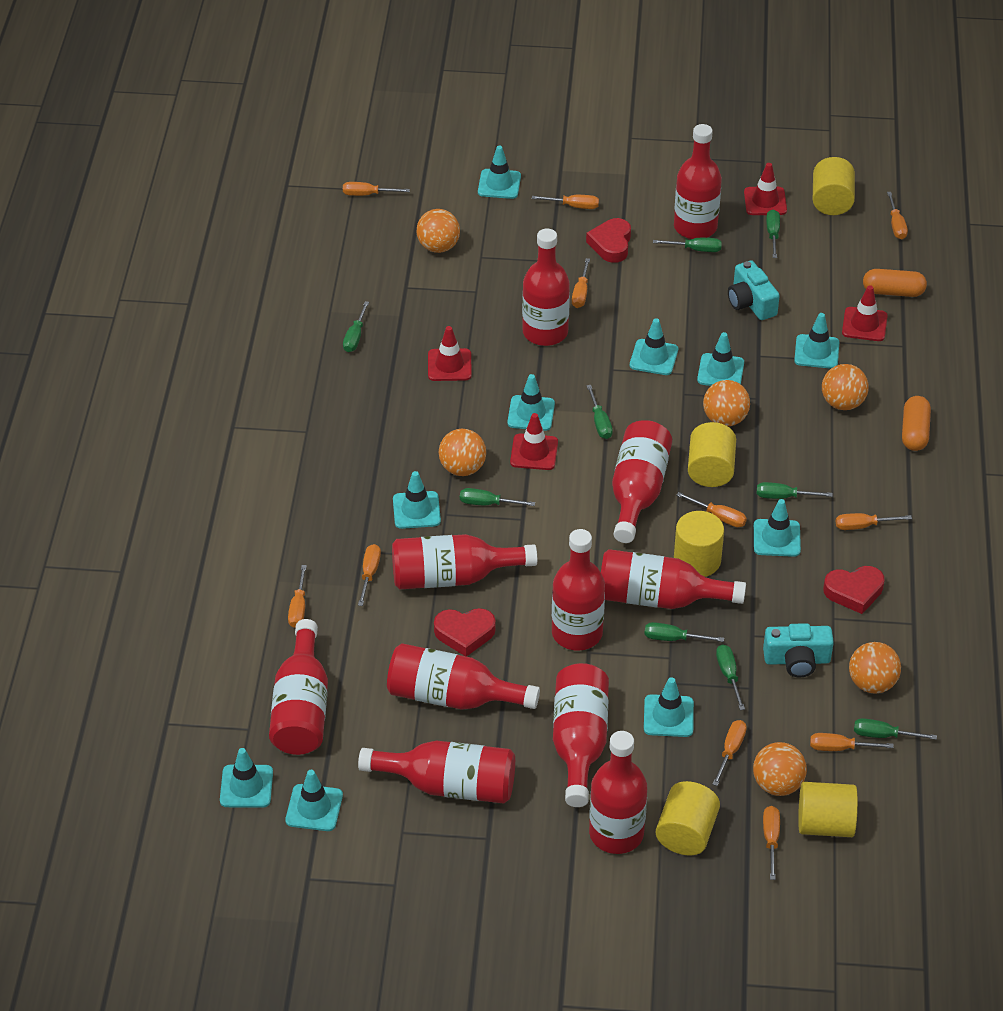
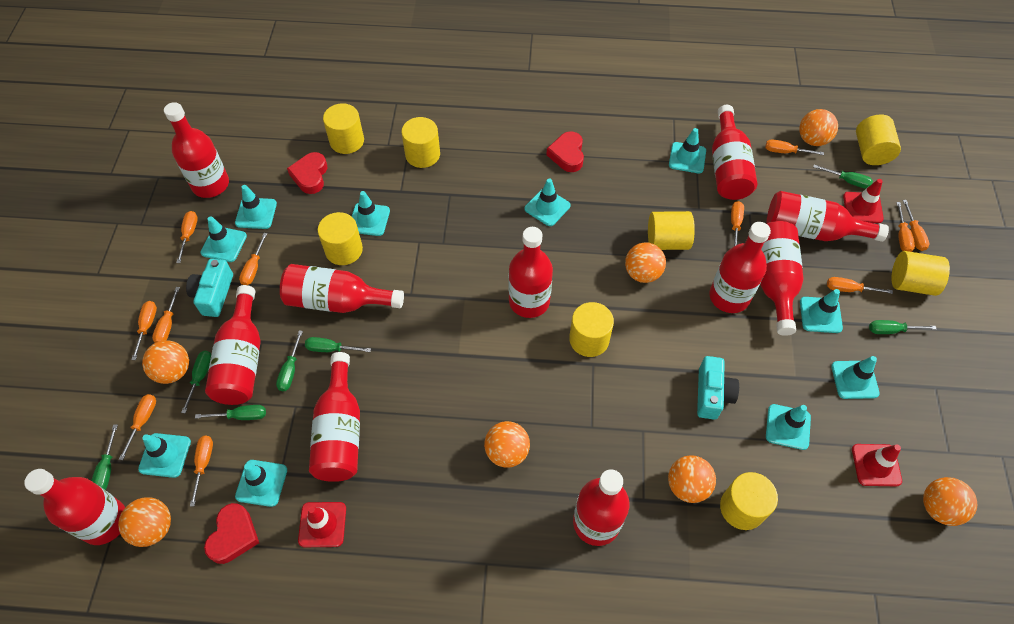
green screwdriver: 9 -> 7
orange ball: 6 -> 7
orange capsule: 2 -> 0
red traffic cone: 4 -> 3
yellow cylinder: 5 -> 8

